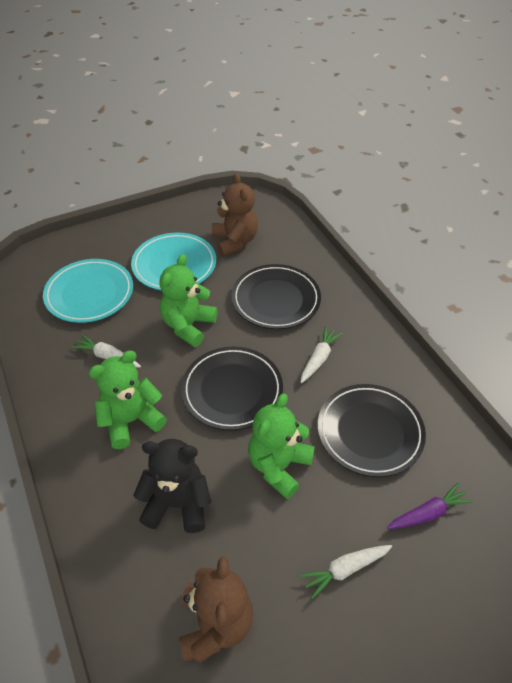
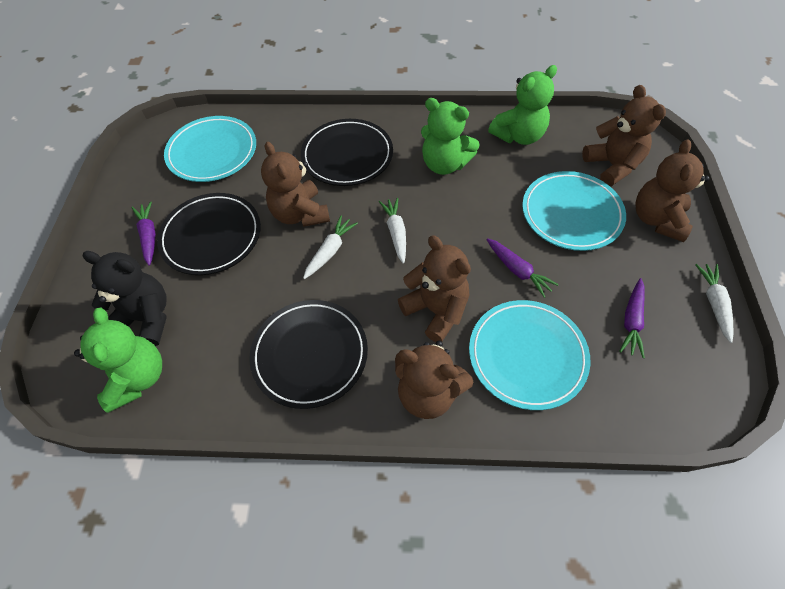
brown teddy bear: 2 -> 5
purple carrot: 1 -> 3
turquoise plate: 2 -> 3

